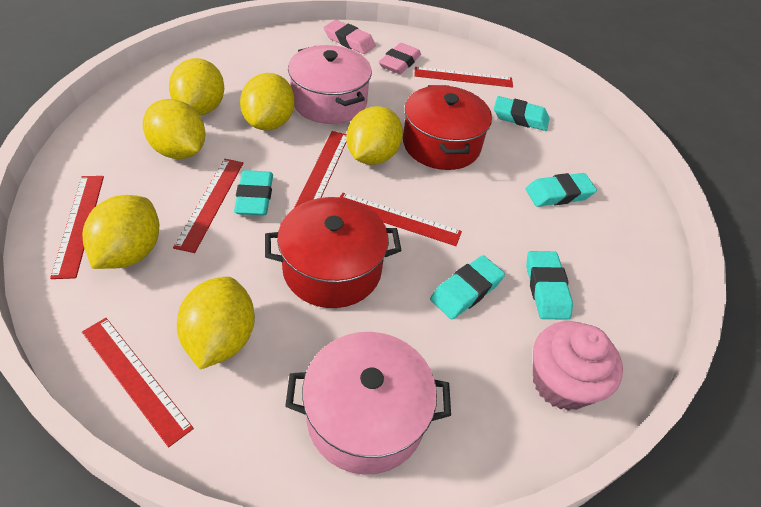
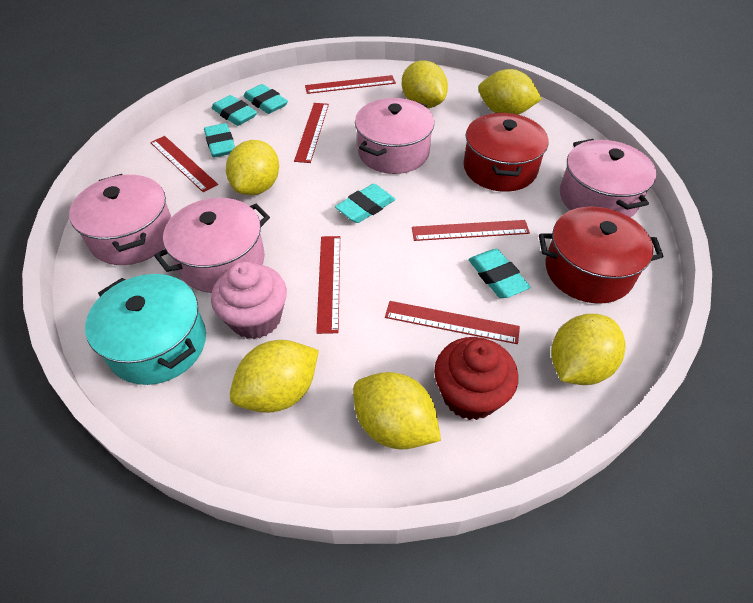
pink eraser: 2 -> 0
pink pot: 2 -> 4
red cupcake: 0 -> 1
turquoise pot: 0 -> 1

